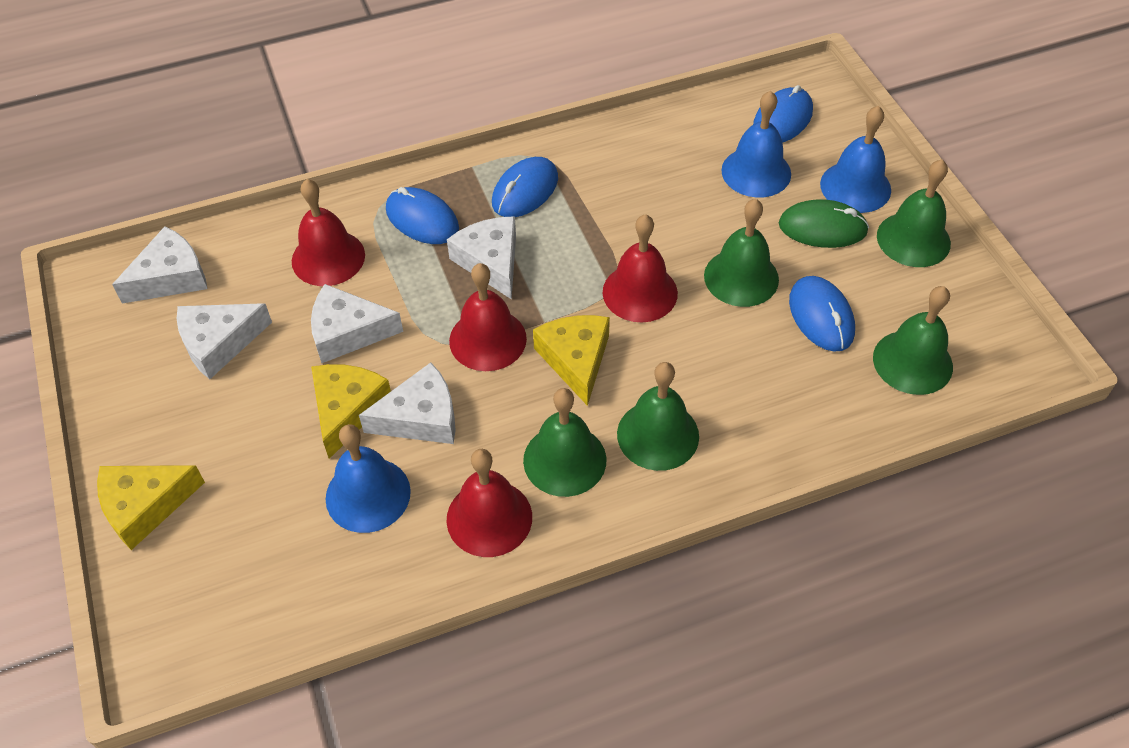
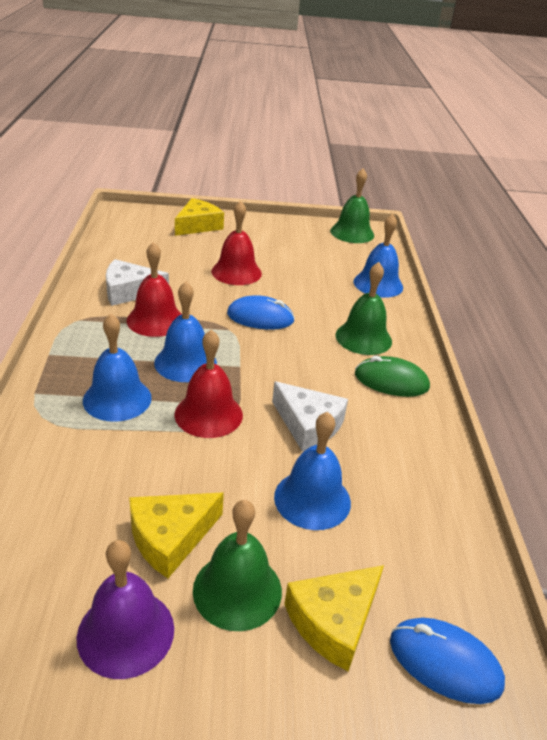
blue bell: 3 -> 4
blue mouse: 4 -> 2
green bell: 5 -> 3
purple bell: 0 -> 1
red bell: 4 -> 3
white cheese: 5 -> 2

